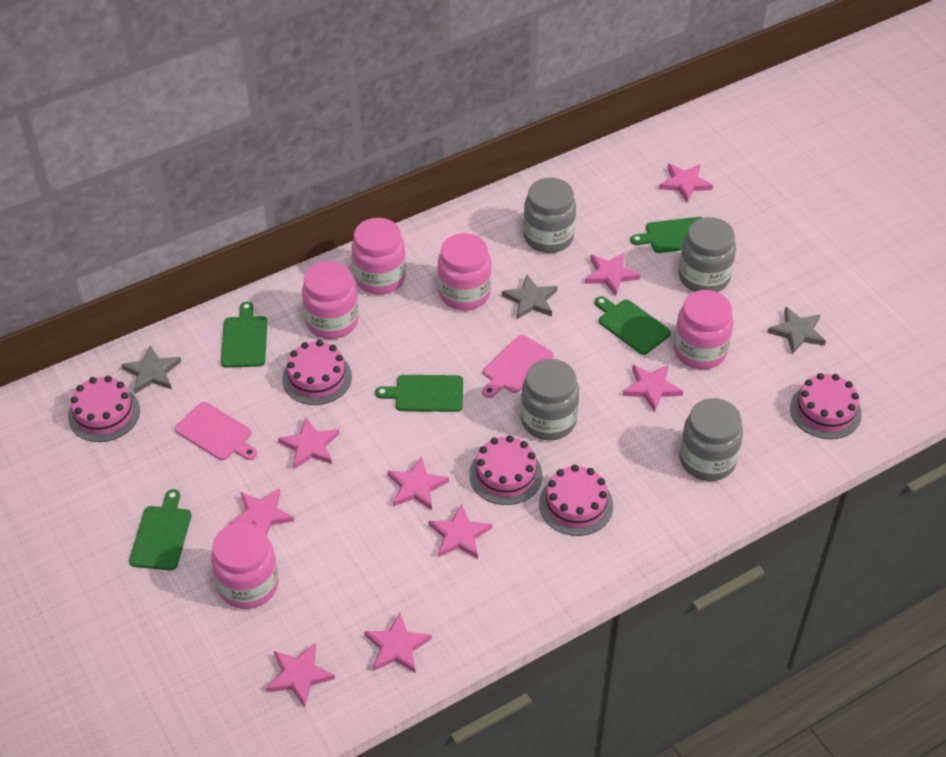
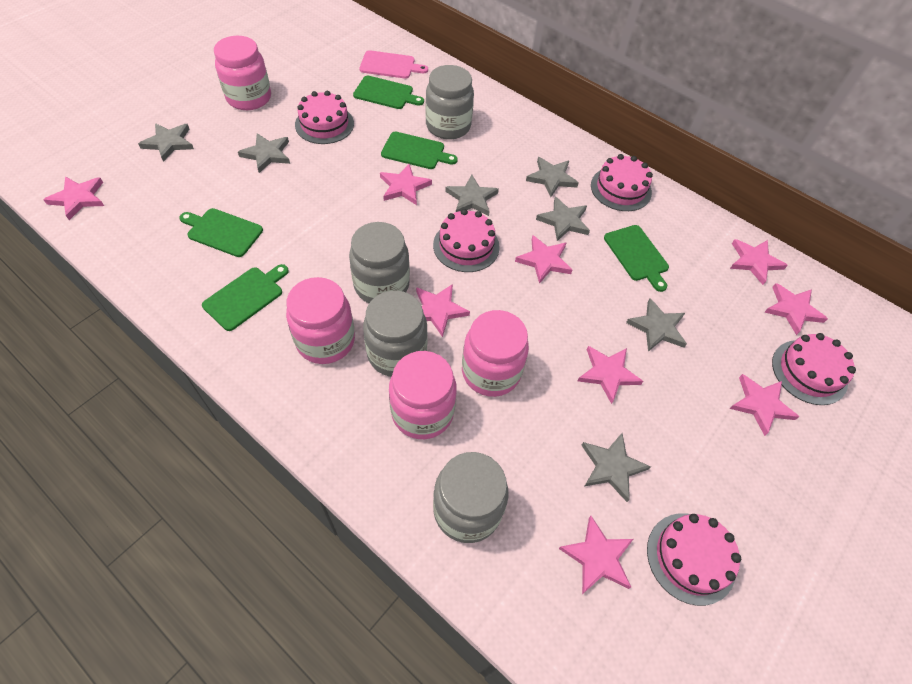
grey star: 3 -> 7
pink cutting board: 2 -> 1
pink jar: 5 -> 4

